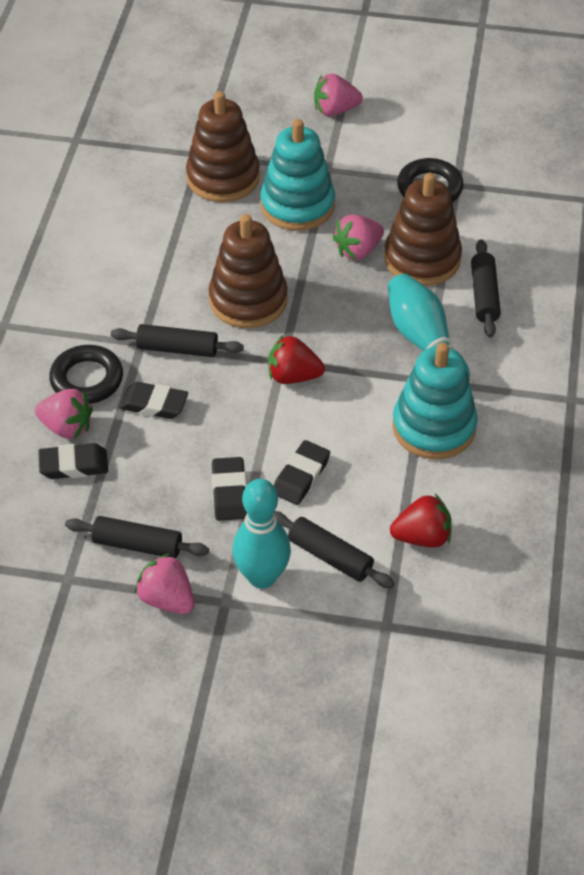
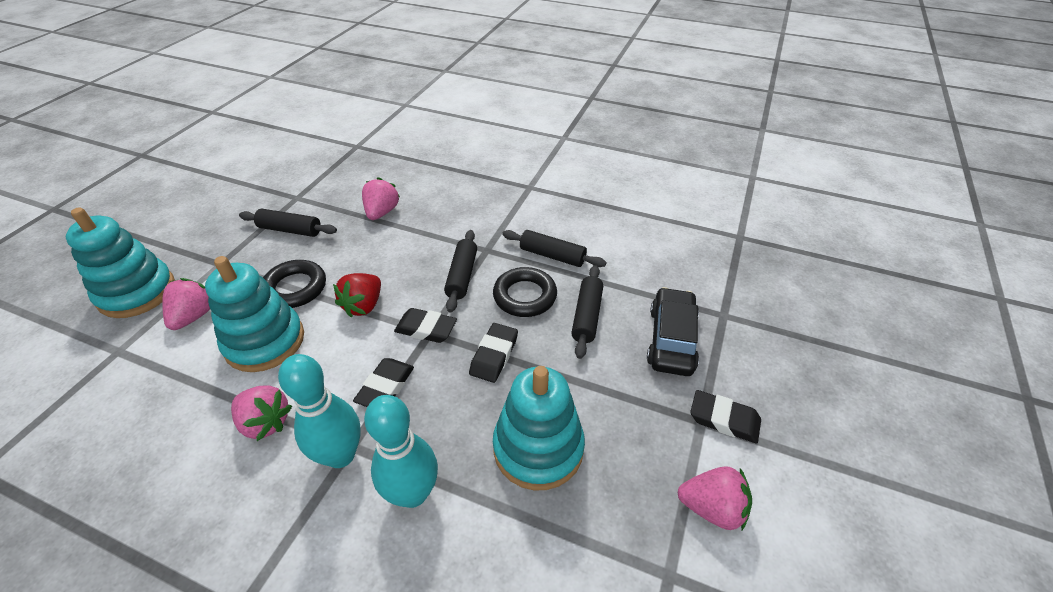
black car: 0 -> 1
brown stacking toy: 3 -> 0
red strawberry: 2 -> 1
turquoise stacking toy: 2 -> 3

